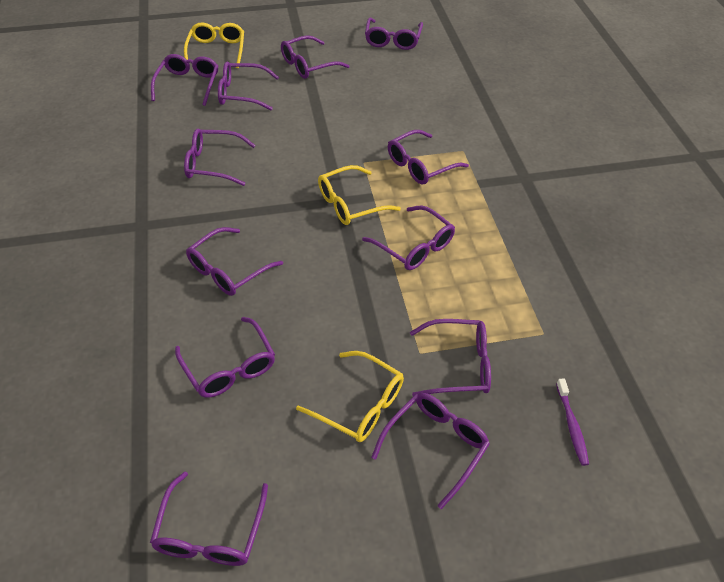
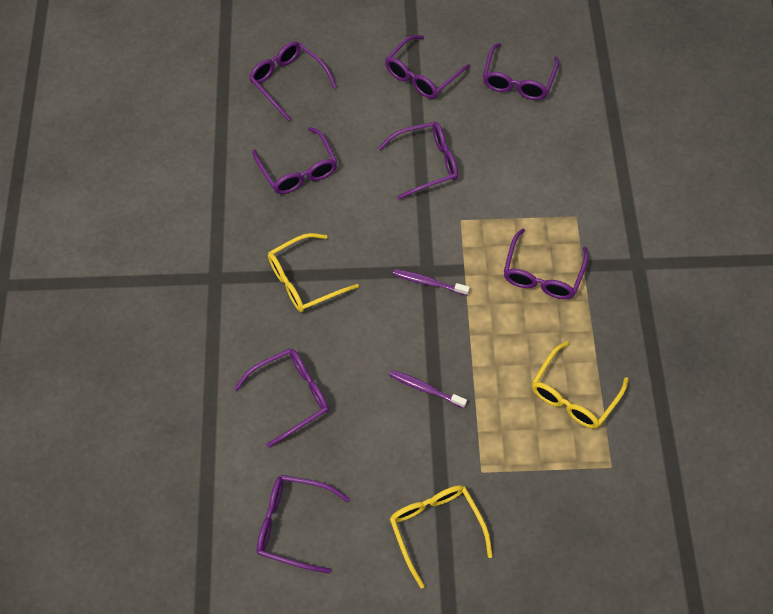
purple glasses: 12 -> 8
purple toothbrush: 1 -> 2

